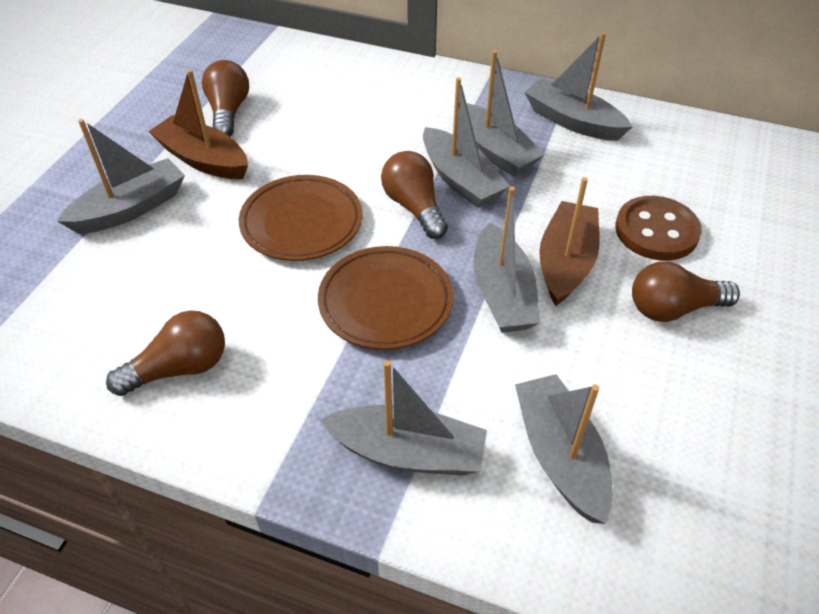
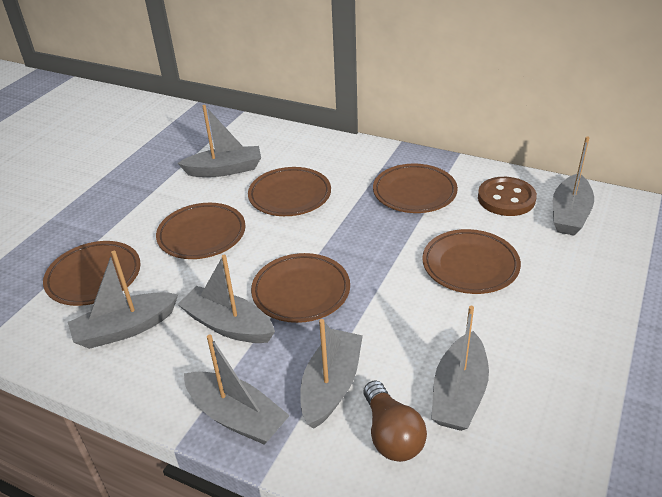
brown boat: 2 -> 0
brown light bulb: 4 -> 1
brown plate: 2 -> 6

